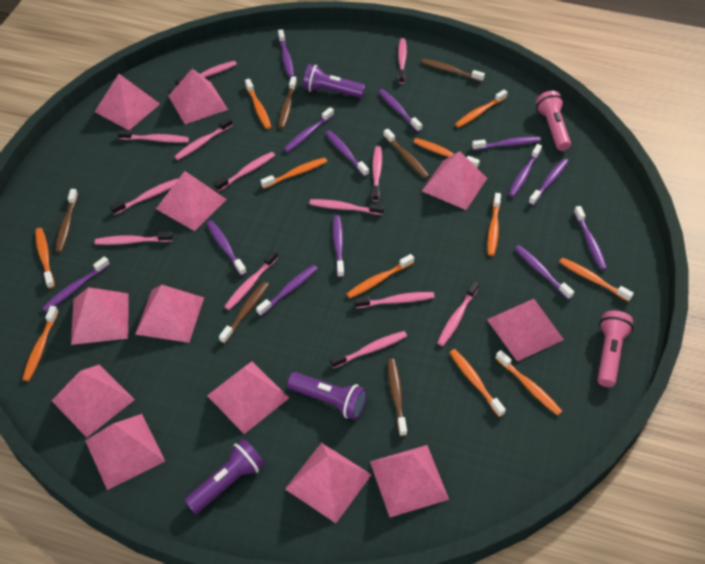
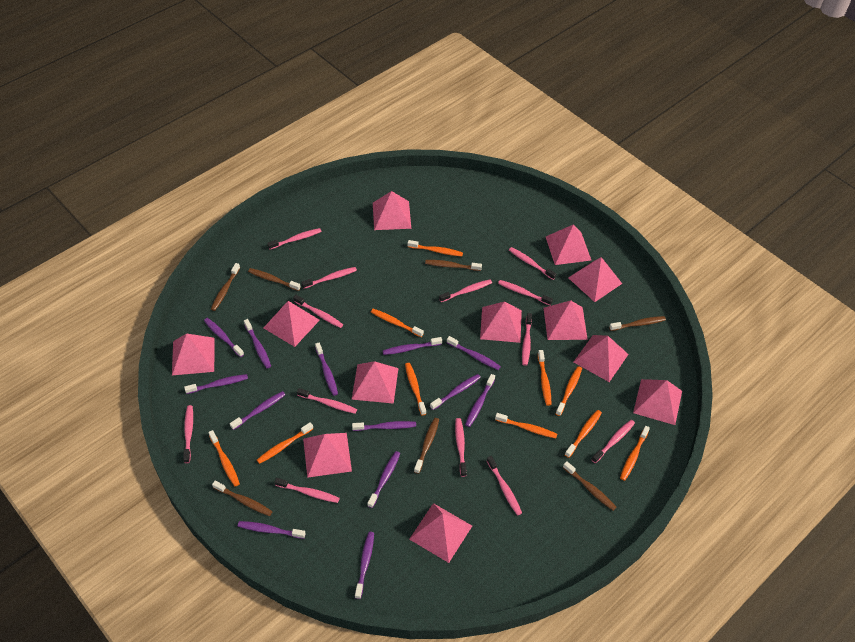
brown toothbrush: 6 -> 7
orange toothbrush: 11 -> 10
pink flashlight: 2 -> 0
purple flashlight: 3 -> 0

